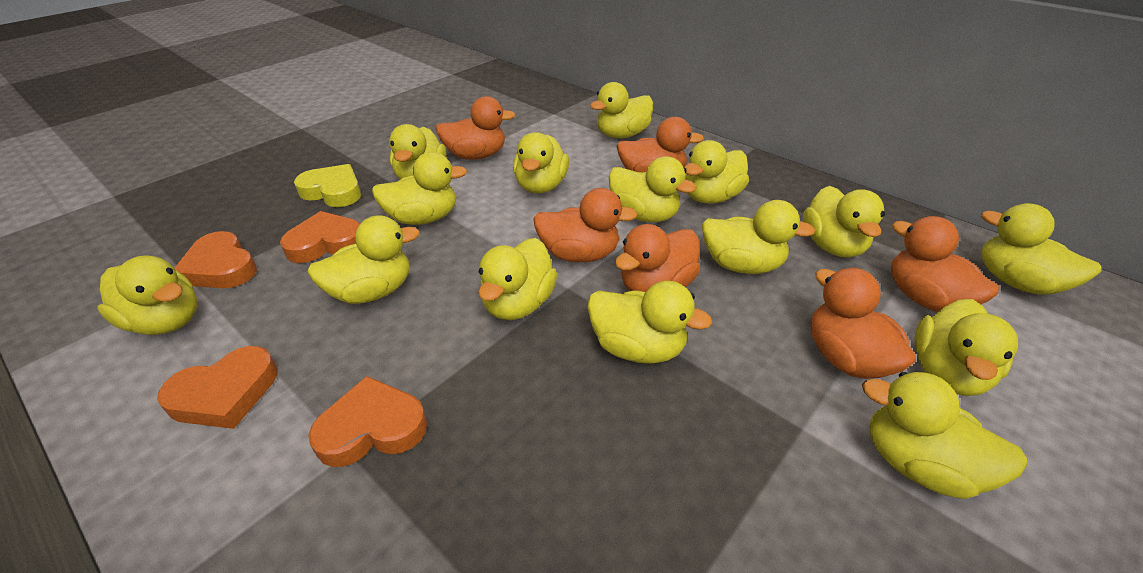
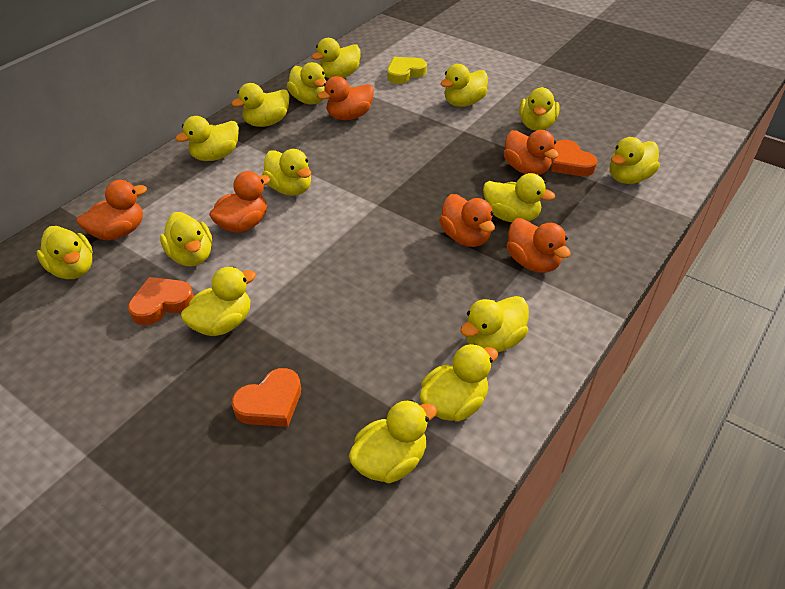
orange heart: 4 -> 3

